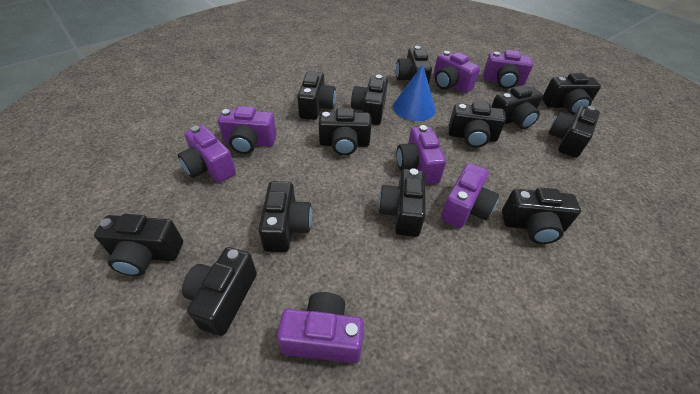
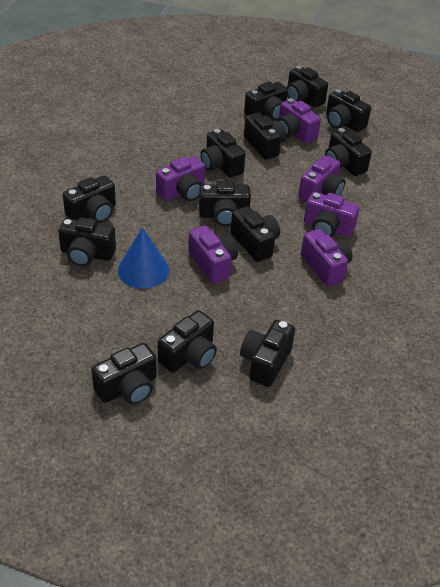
purple camera: 7 -> 6

